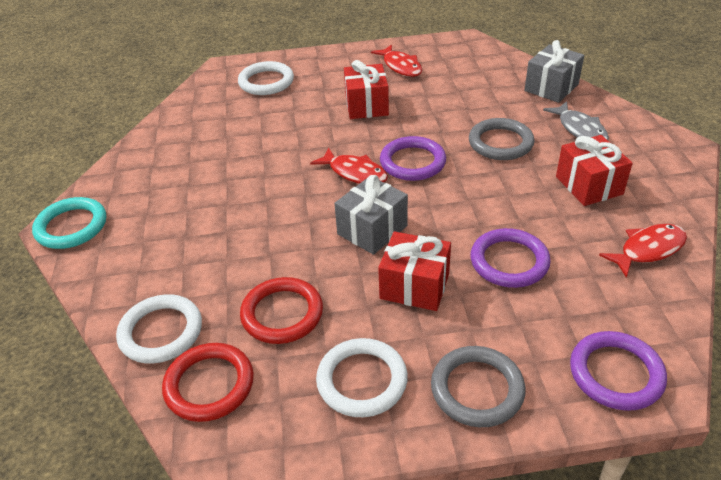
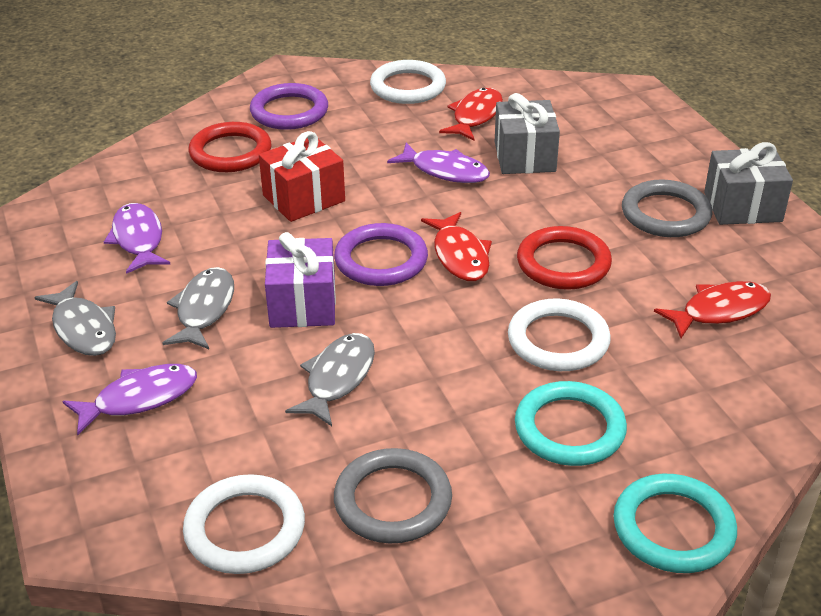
grey fish: 1 -> 3
purple fish: 0 -> 3
purple gift: 0 -> 1
purple ring: 3 -> 2
red gift: 3 -> 1
turquoise ring: 1 -> 2

